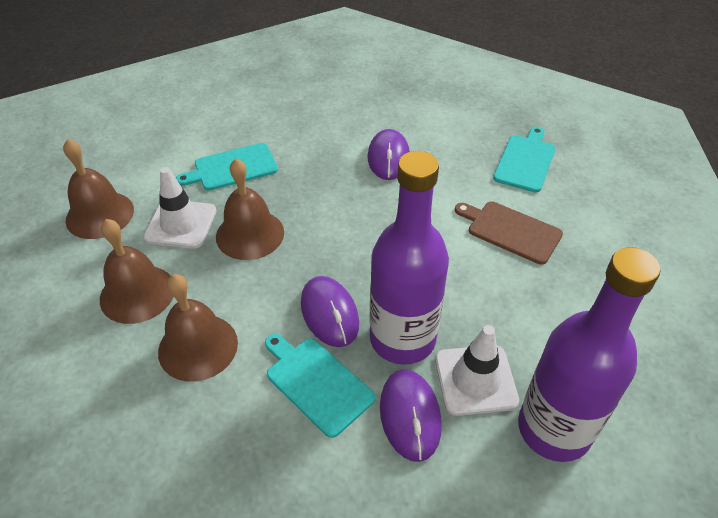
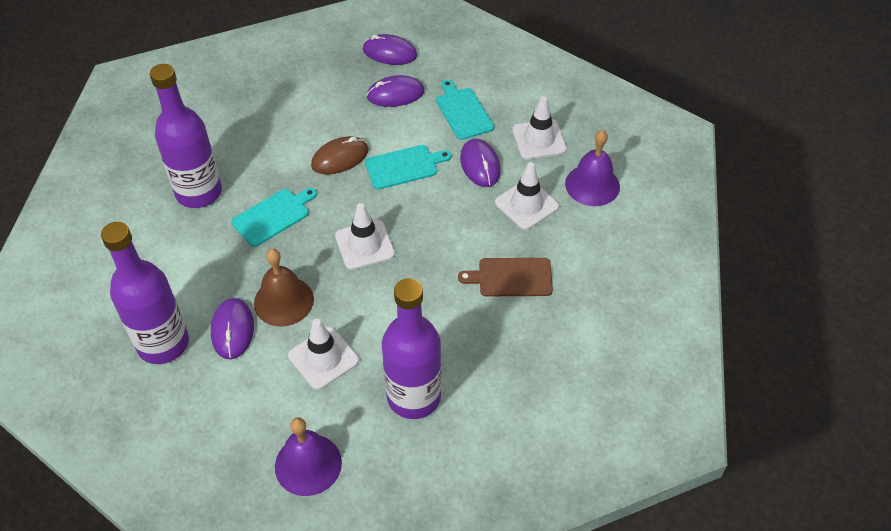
brown bell: 4 -> 1
brown mouse: 0 -> 1
purple bell: 0 -> 2
purple bottle: 2 -> 3
purple mouse: 3 -> 4
white traffic cone: 2 -> 4

